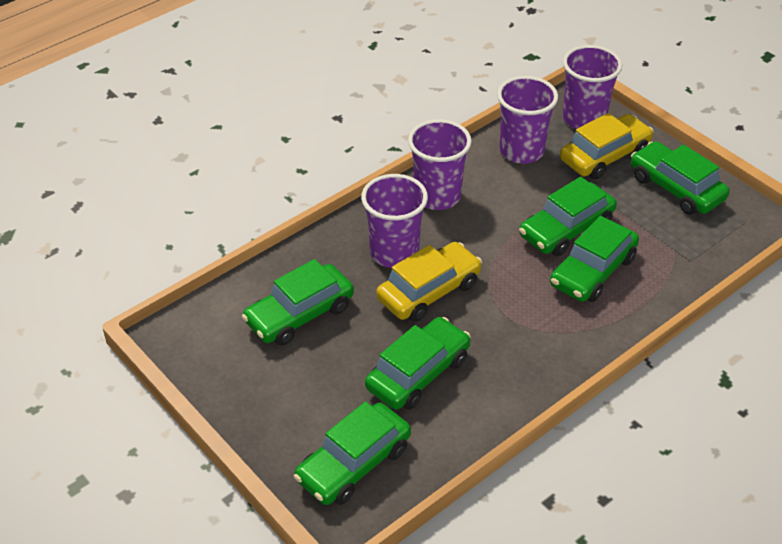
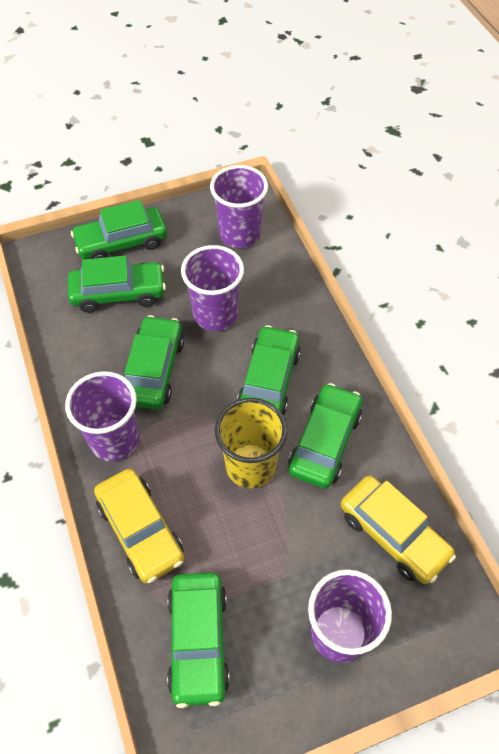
yellow cup: 0 -> 1

